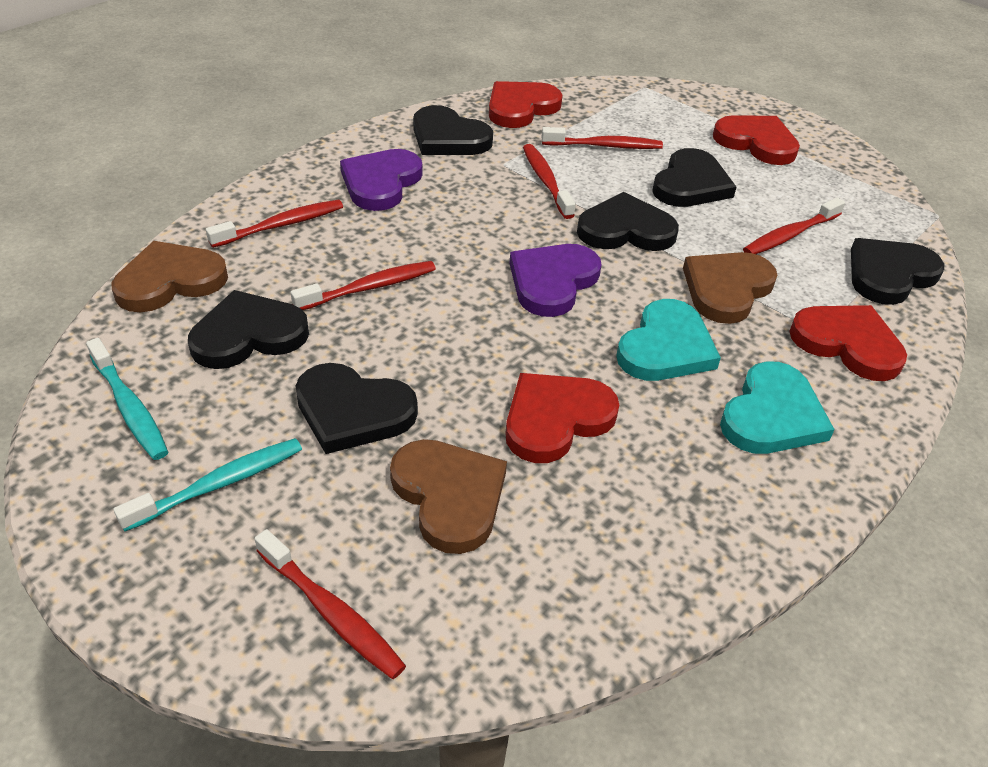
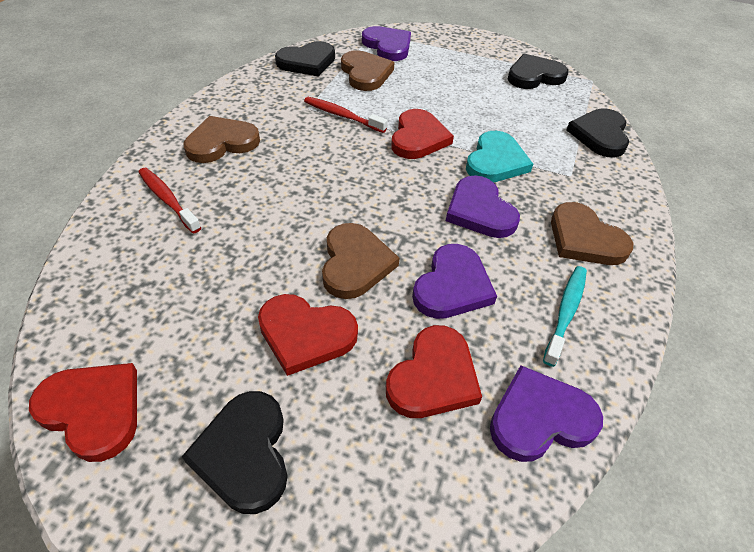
black heart: 6 -> 4
brown heart: 3 -> 4
purple heart: 2 -> 4
red toothbrush: 6 -> 2
turquoise heart: 2 -> 1
turquoise toothbrush: 2 -> 1

